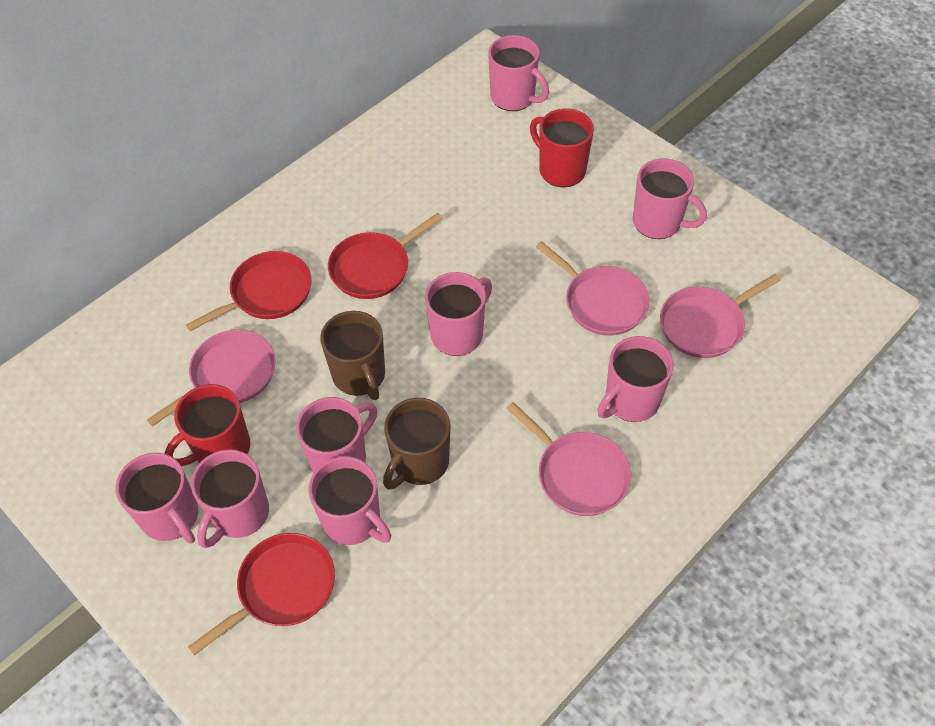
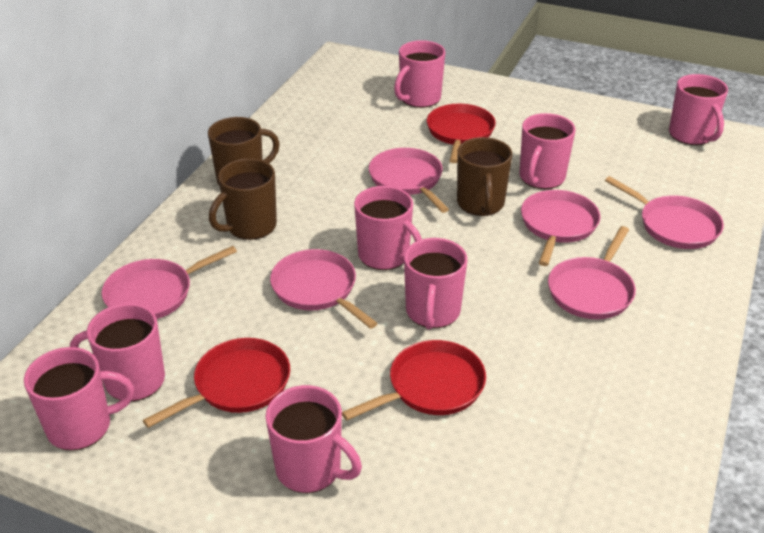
brown mug: 2 -> 3
pink pan: 4 -> 6
red mug: 2 -> 0

